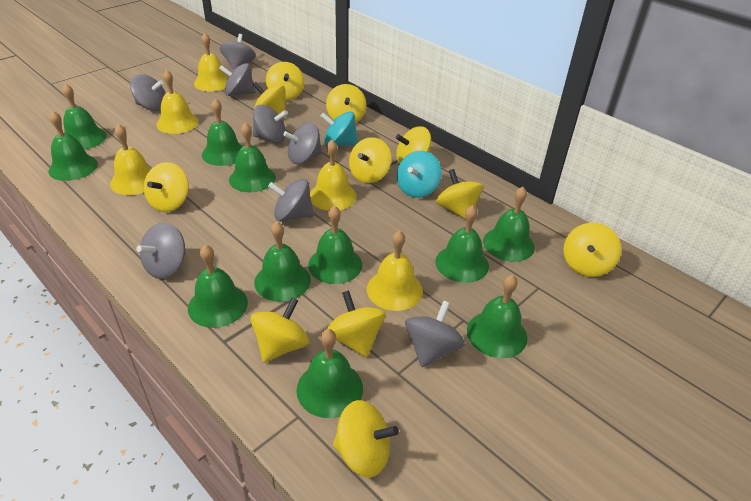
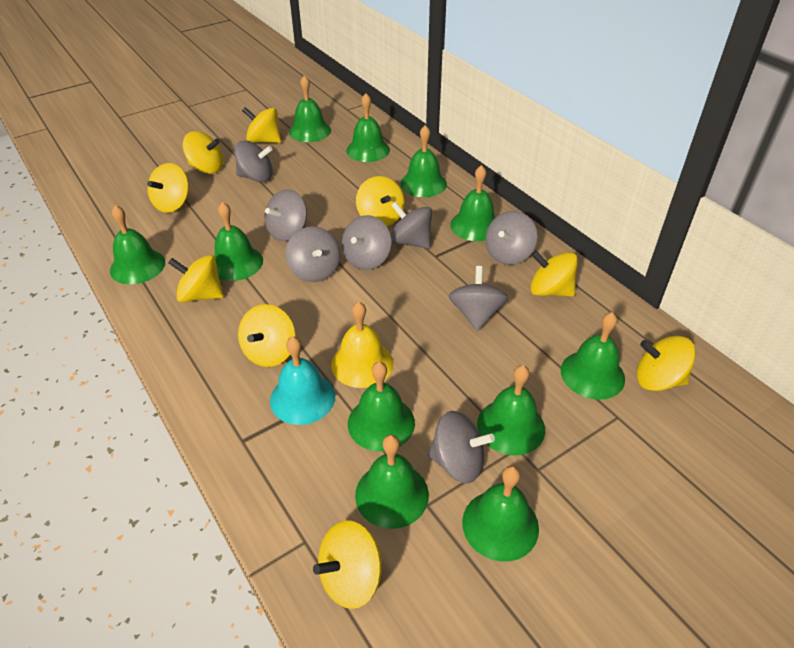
turquoise bell: 0 -> 1
turquoise spinning top: 2 -> 0
yellow bell: 5 -> 1
yellow spinning top: 11 -> 9

